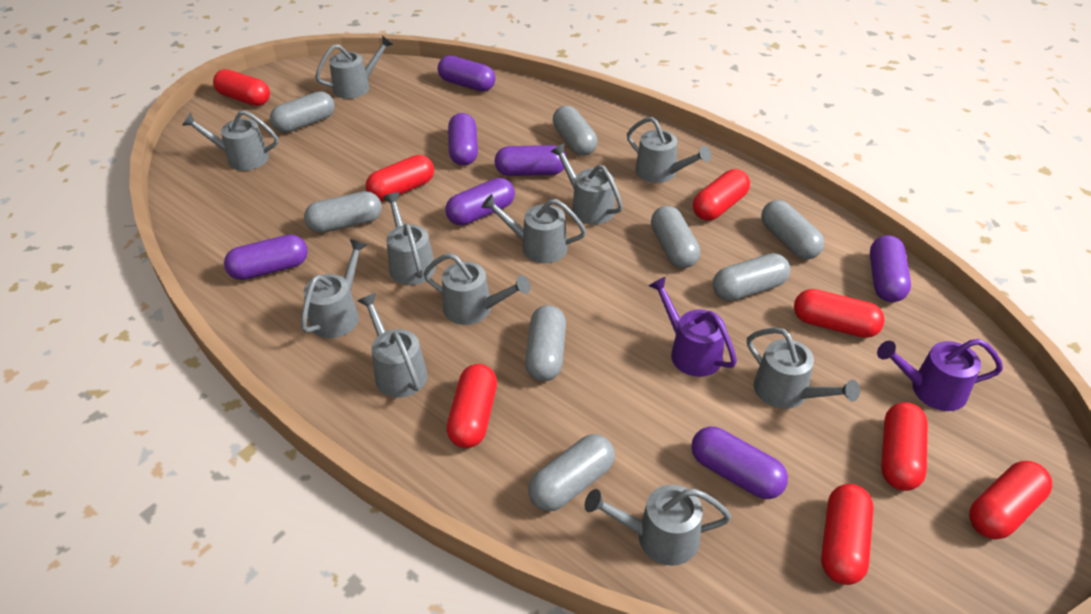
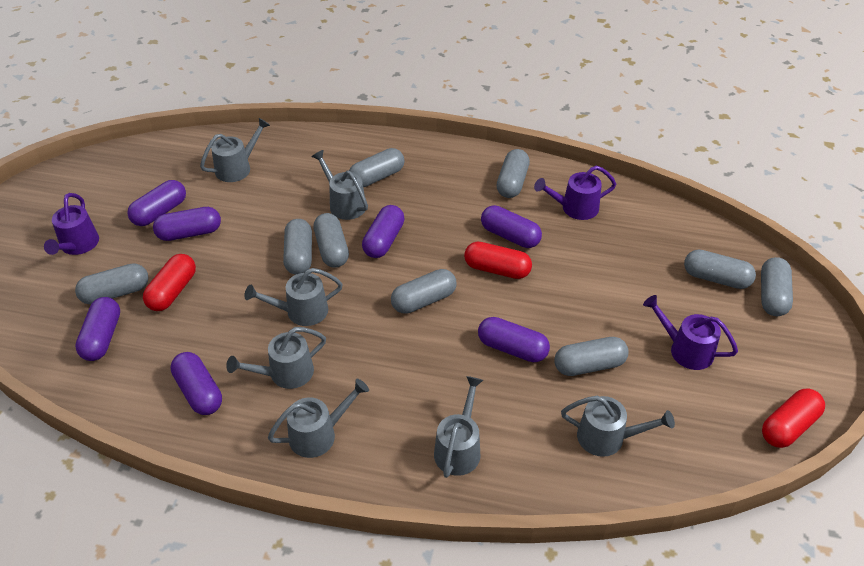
grey capsule: 8 -> 9
grey watering can: 11 -> 7
purple watering can: 2 -> 3
red capsule: 8 -> 3

